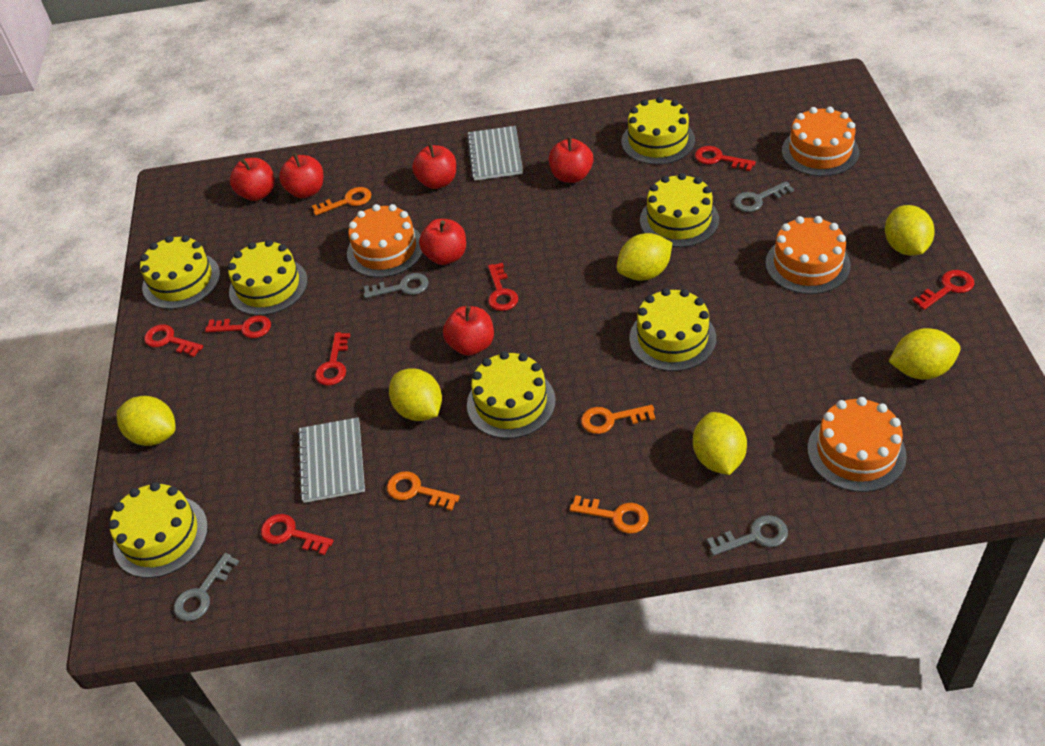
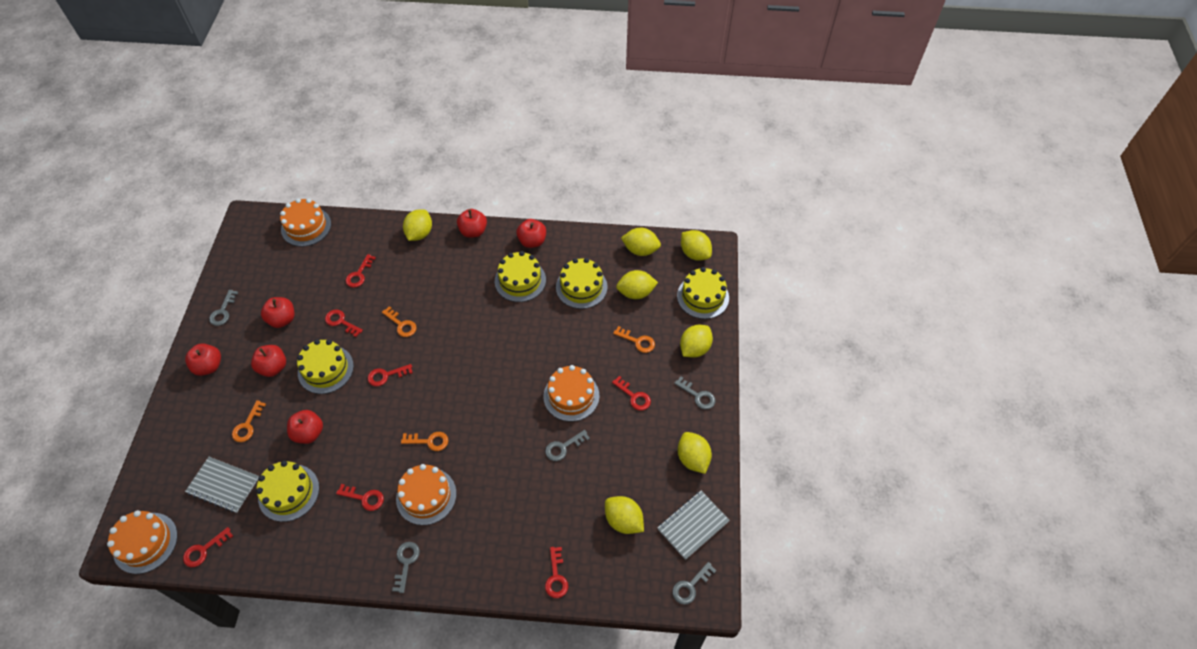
grey key: 4 -> 5
yellow cake: 7 -> 5
yellow lemon: 6 -> 7

